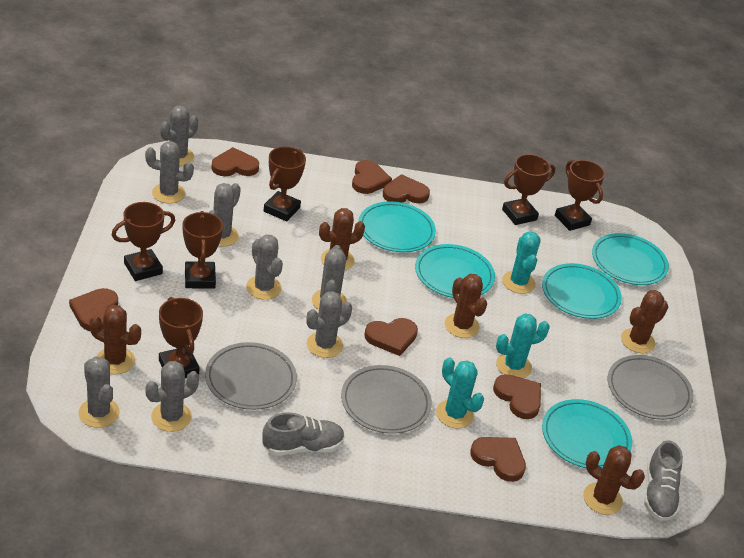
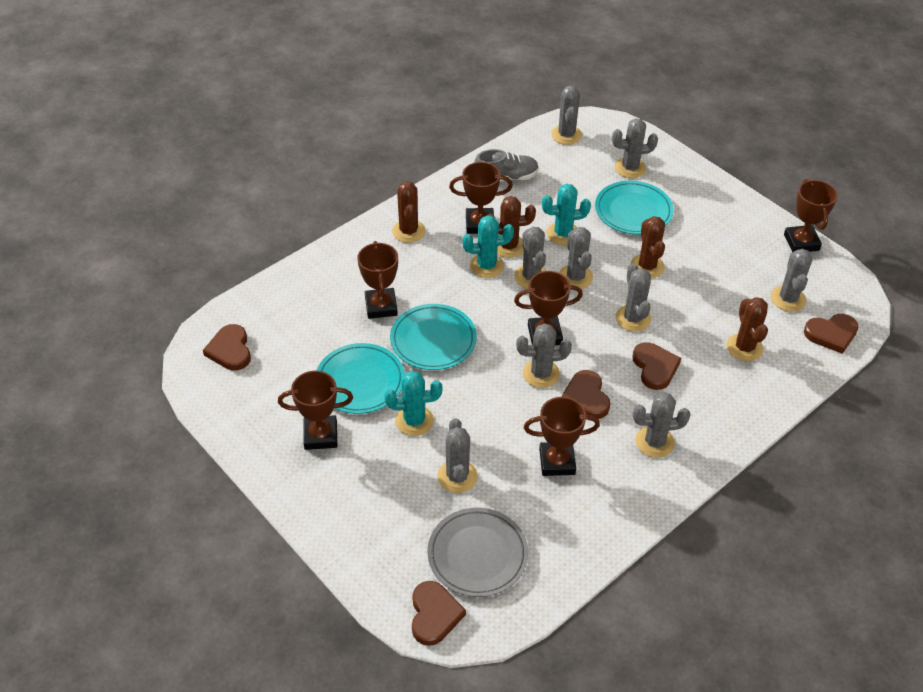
brown cactus: 5 -> 4
brown heart: 7 -> 5
grey cactus: 8 -> 9
grey plate: 3 -> 1
grey shoe: 2 -> 1
turquoise plate: 5 -> 3

